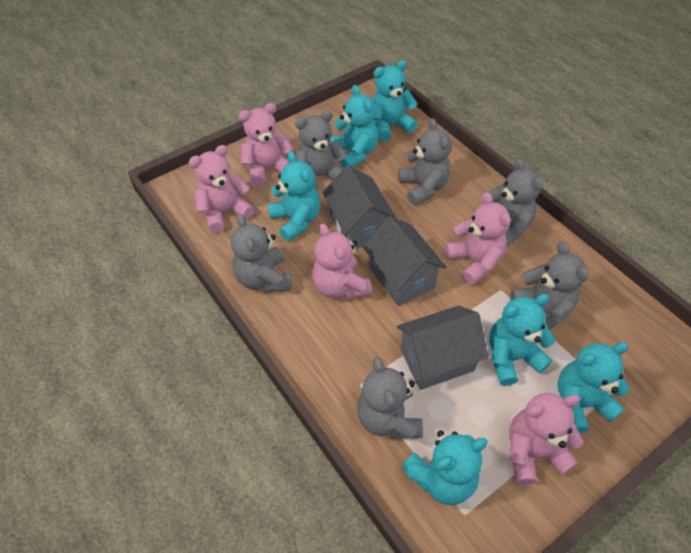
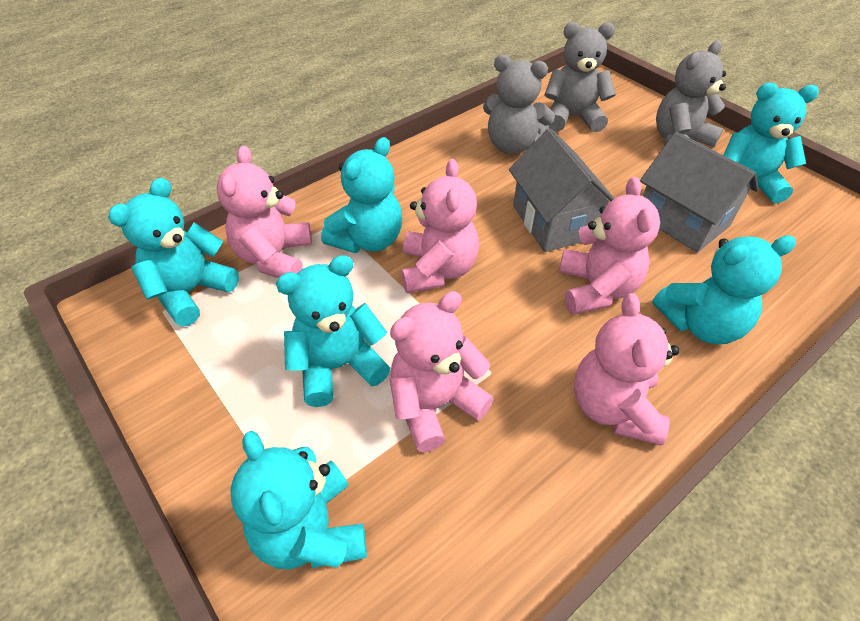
grey house: 3 -> 2
grey teddy bear: 6 -> 3

